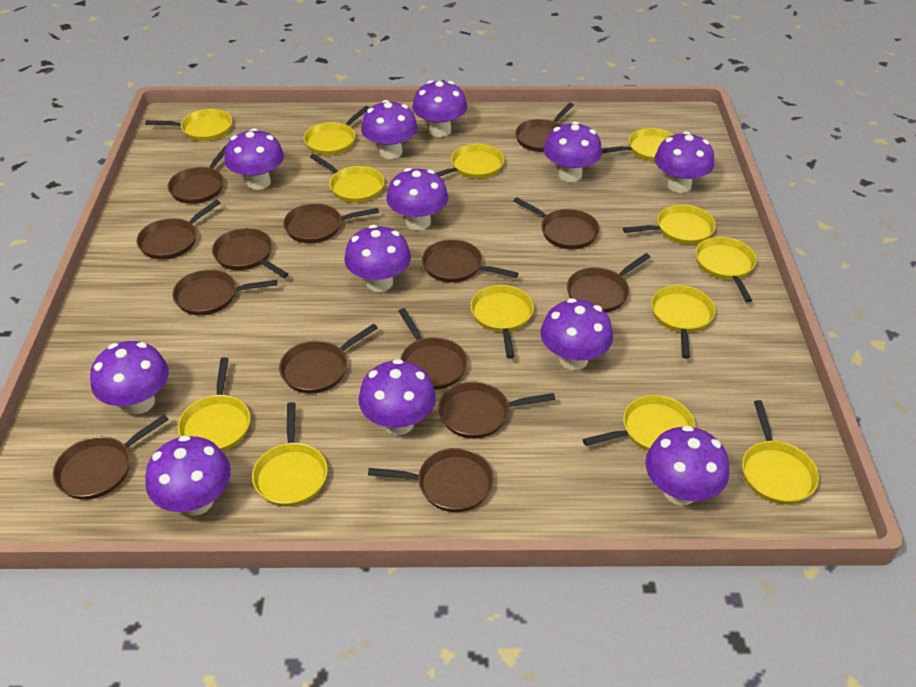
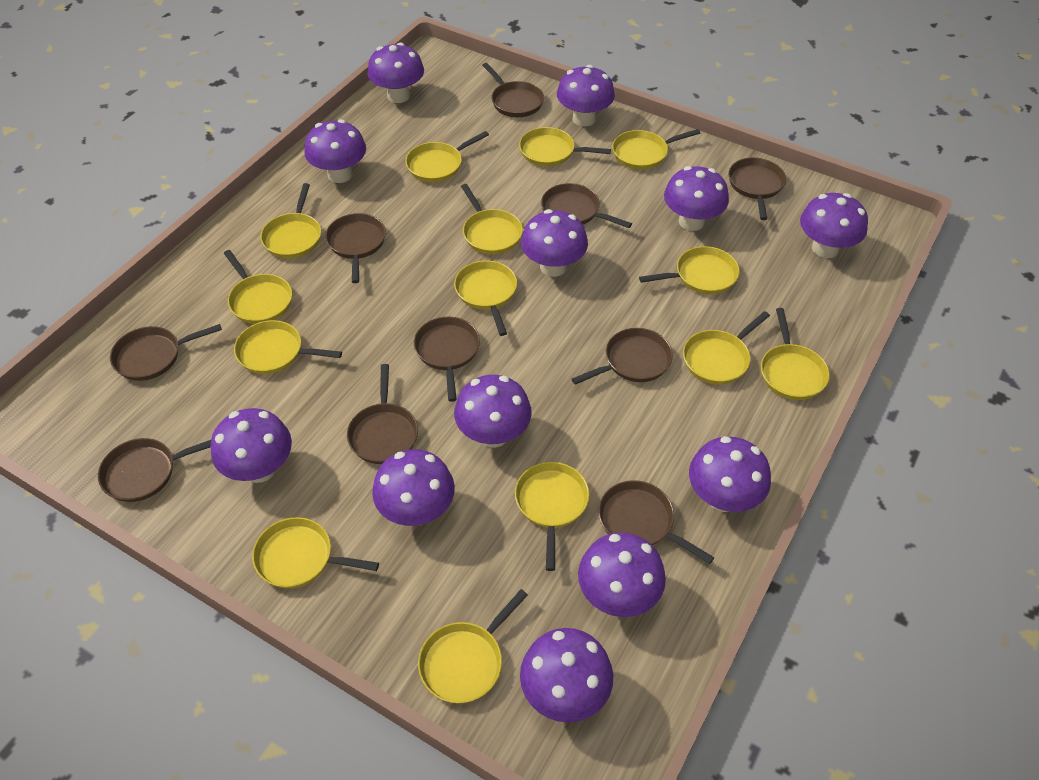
brown pan: 14 -> 10
yellow pan: 13 -> 14

